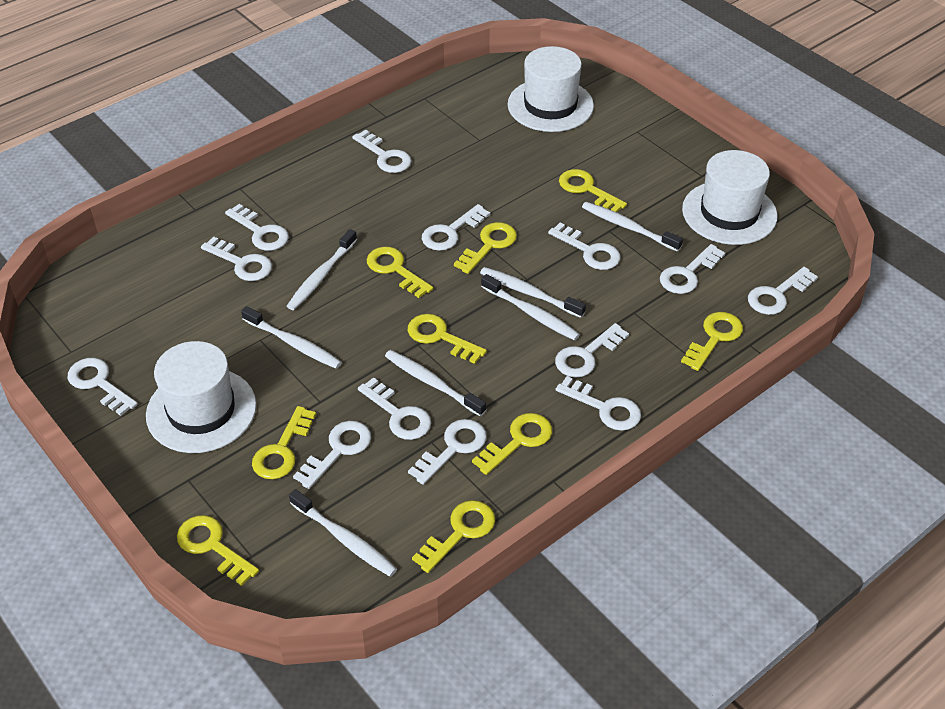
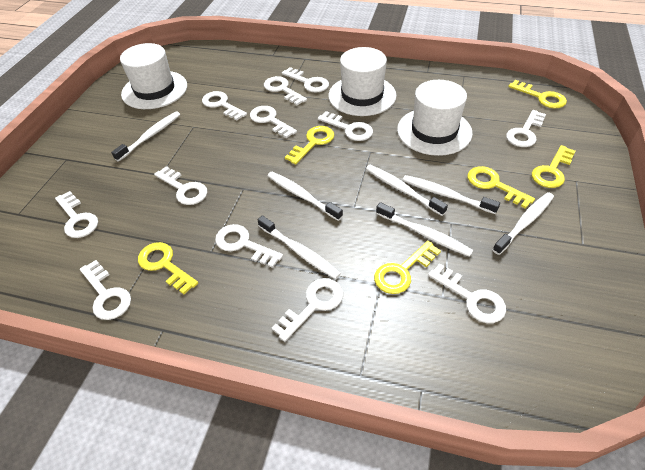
white key: 13 -> 12
yellow key: 9 -> 6

